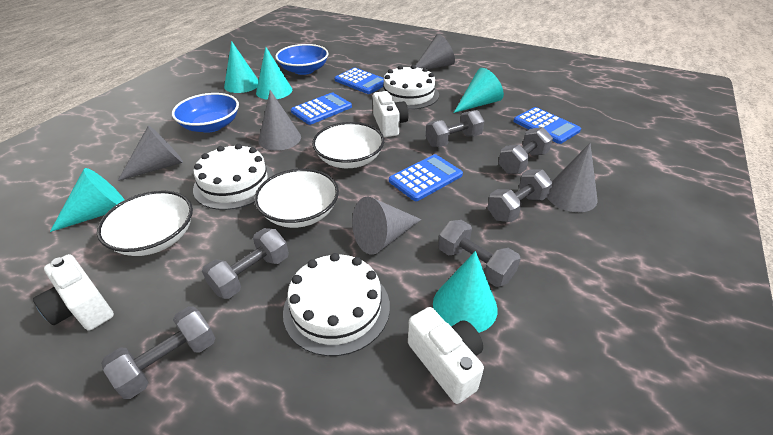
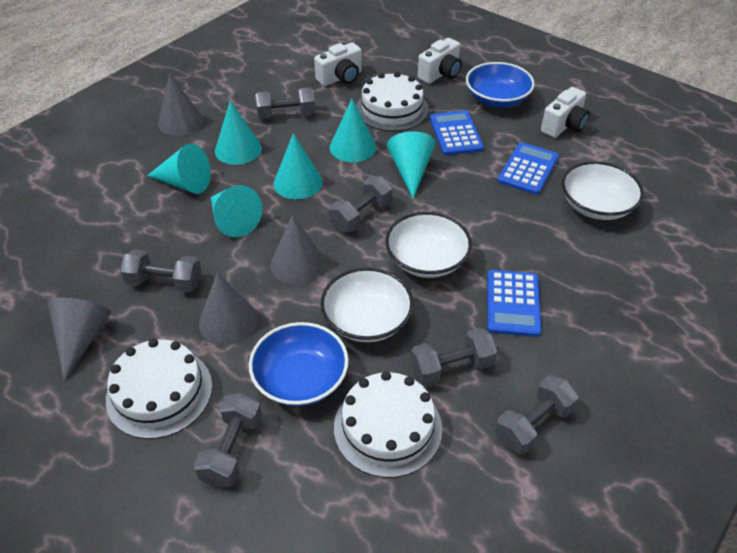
blue calculator: 4 -> 3
grey cone: 5 -> 4
turquoise cone: 5 -> 6

